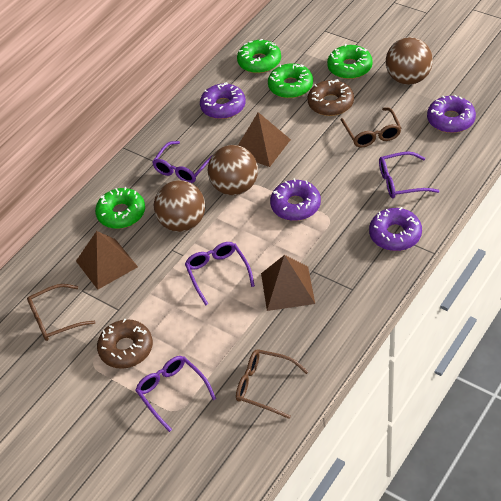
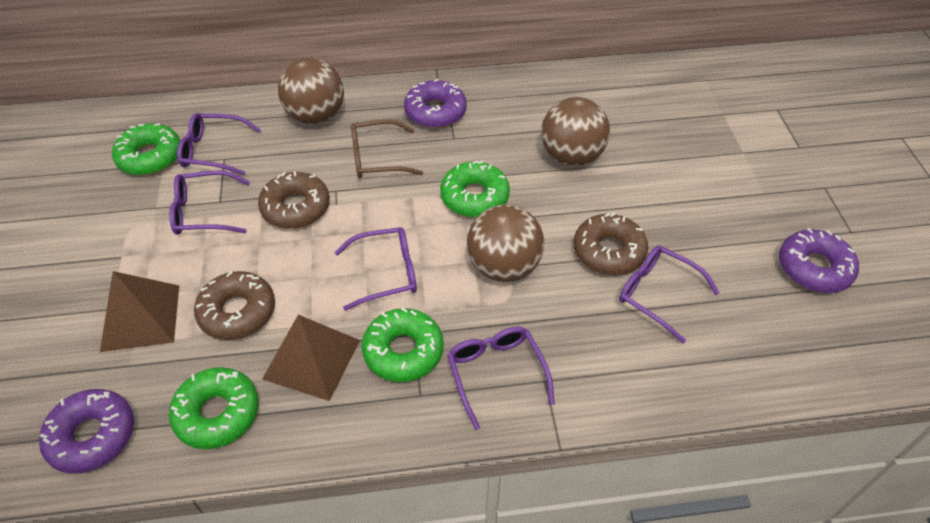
brown donut: 2 -> 3
brown glasses: 3 -> 1
brown pyramid: 3 -> 2
purple donut: 4 -> 3
purple glasses: 4 -> 5

